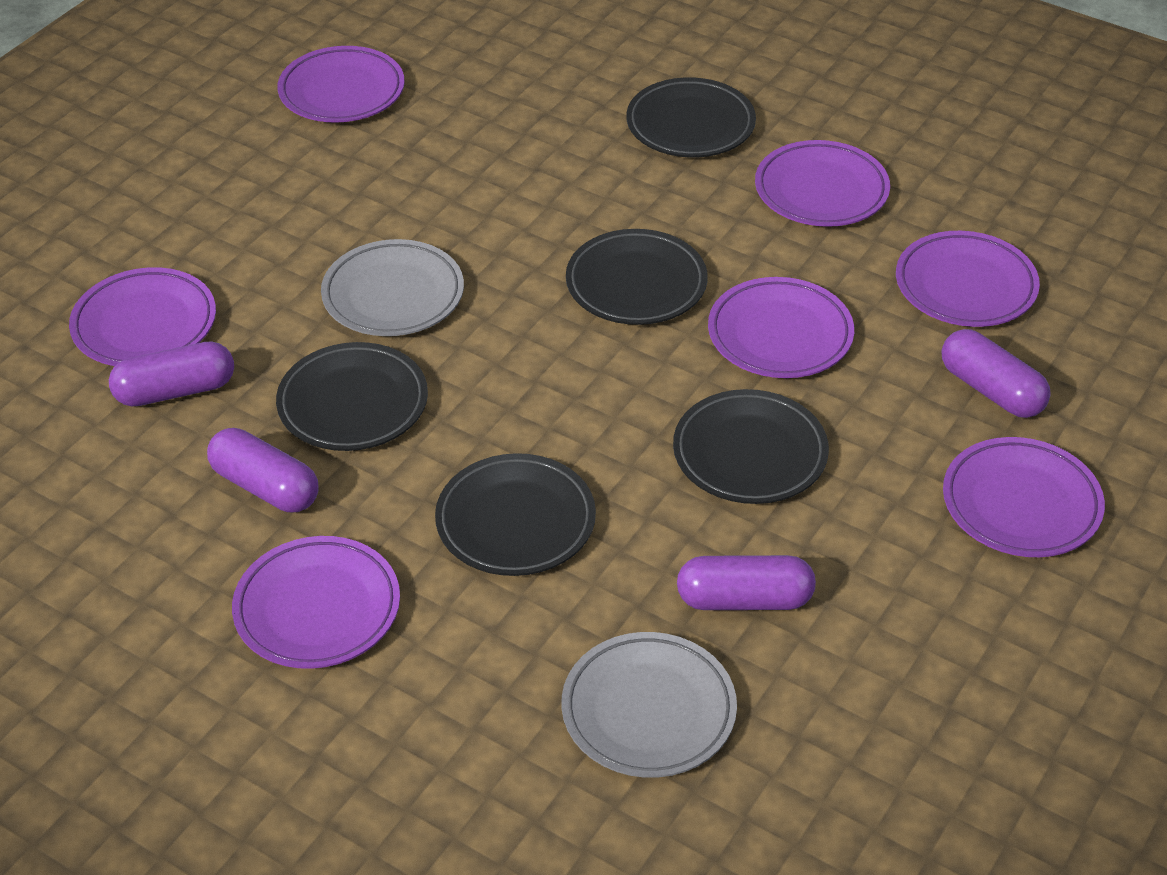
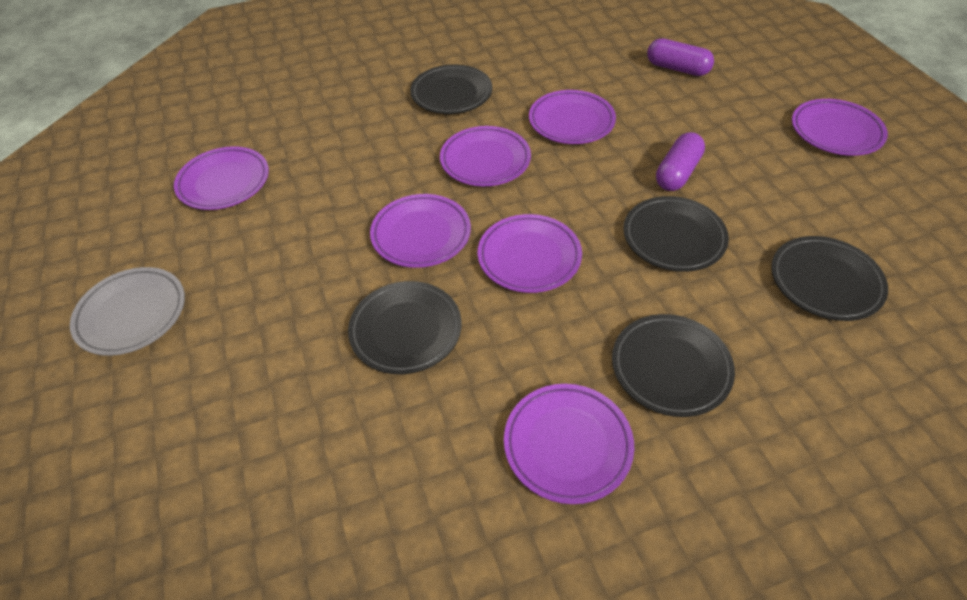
grey plate: 2 -> 1
purple capsule: 4 -> 2

